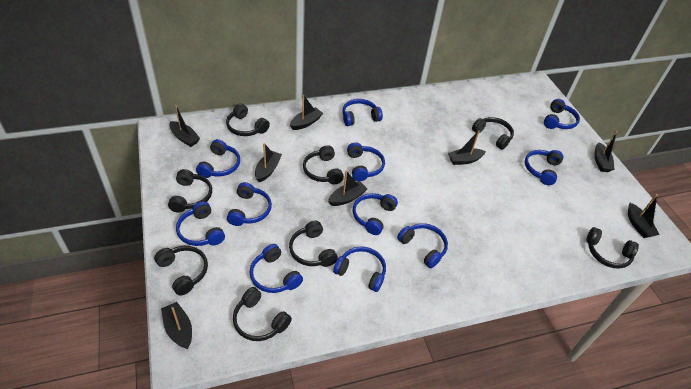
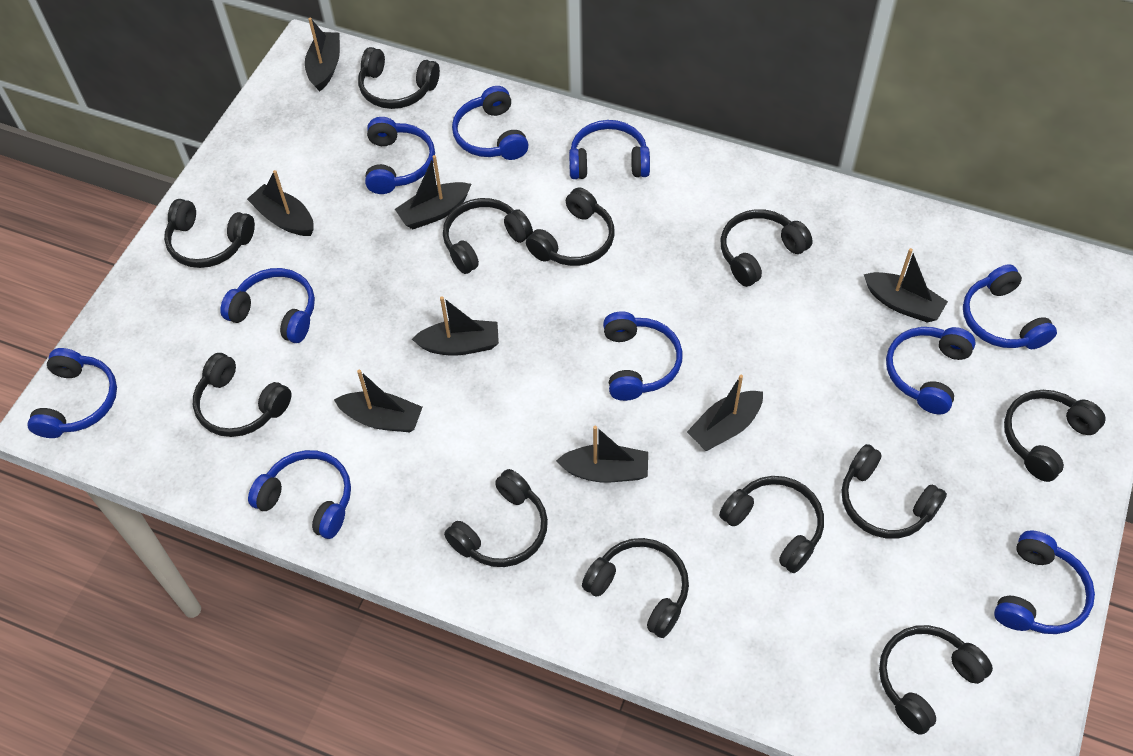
black headphones: 8 -> 12
blue headphones: 11 -> 10

